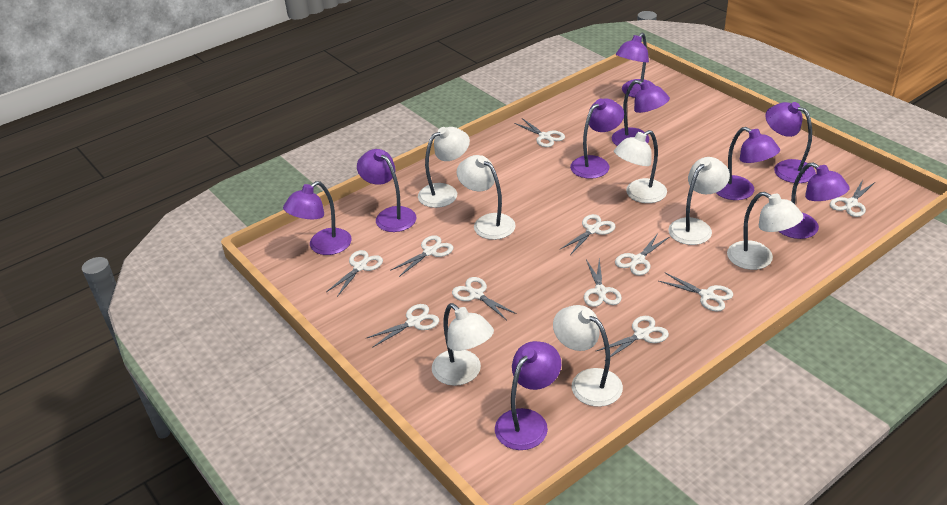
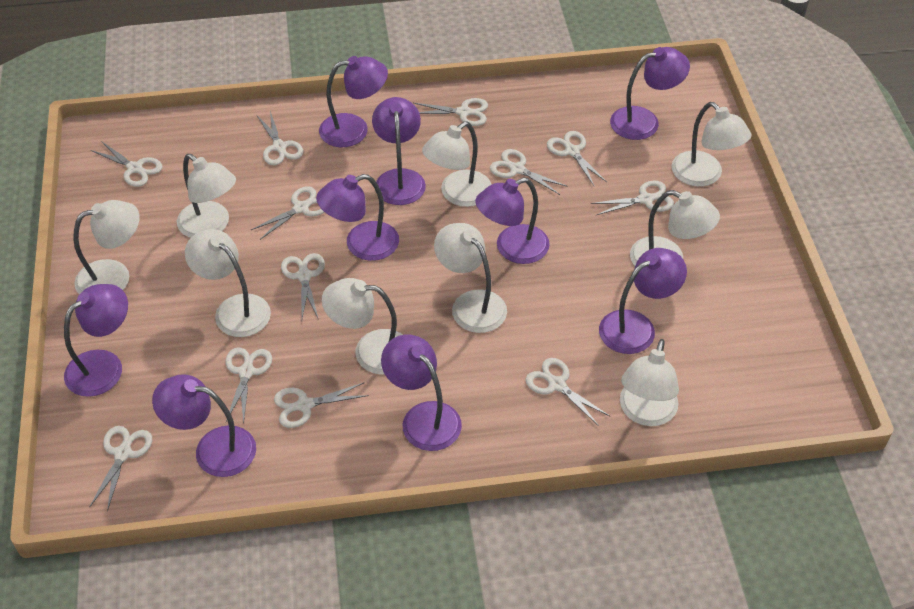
white lamp: 7 -> 9
white scissors: 11 -> 12

